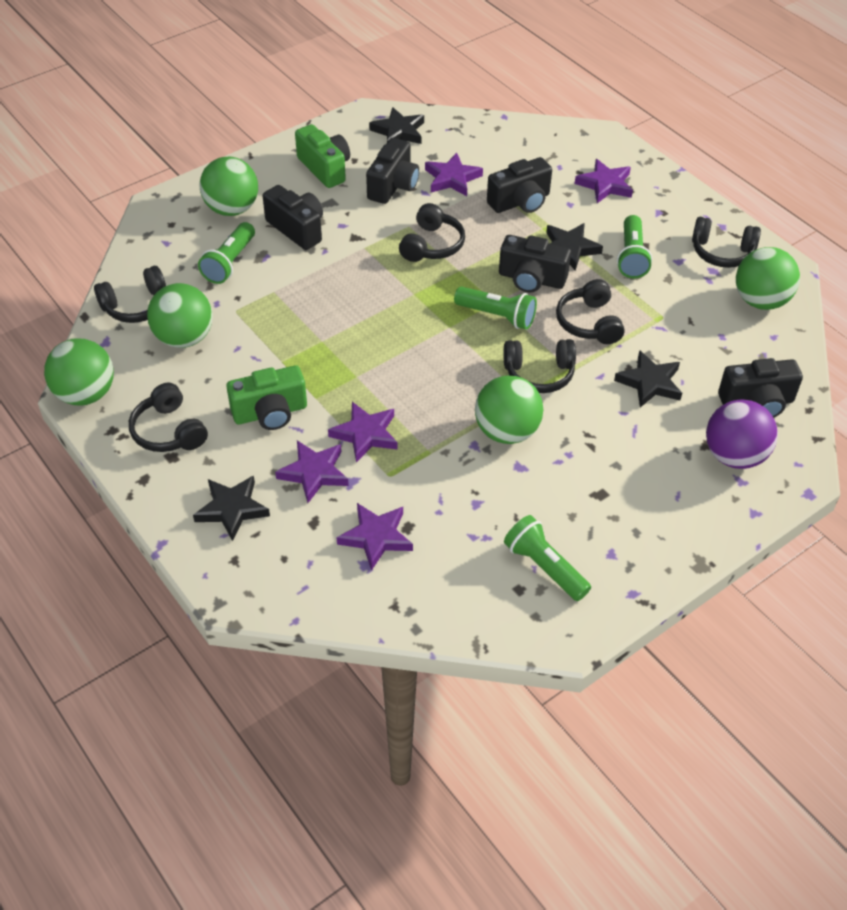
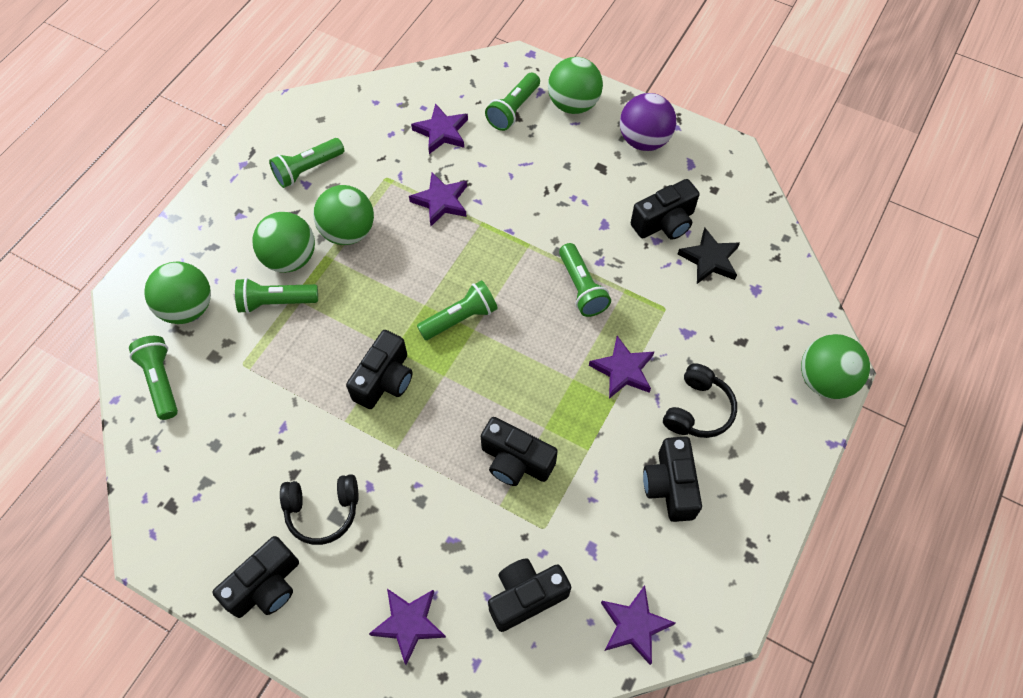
black camera: 5 -> 6
black headphones: 6 -> 2
black star: 4 -> 1
green camera: 2 -> 0
green flashlight: 4 -> 6

